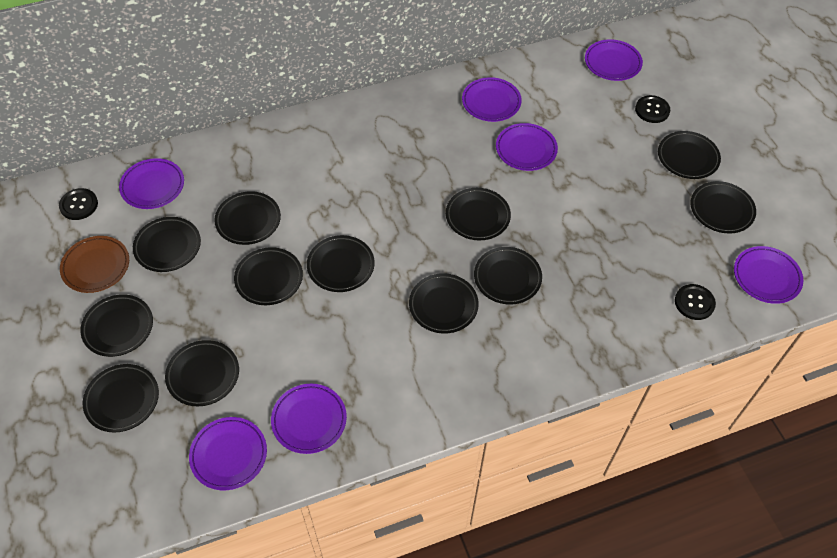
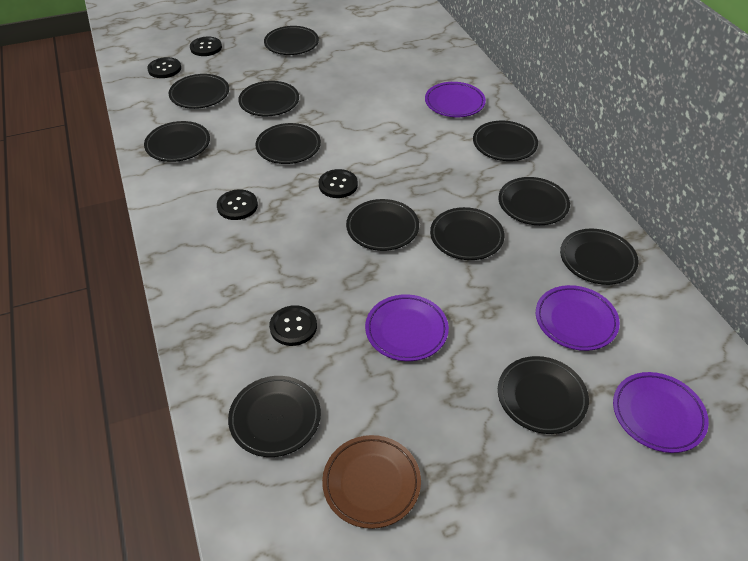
black button: 3 -> 5
purple plate: 7 -> 4

